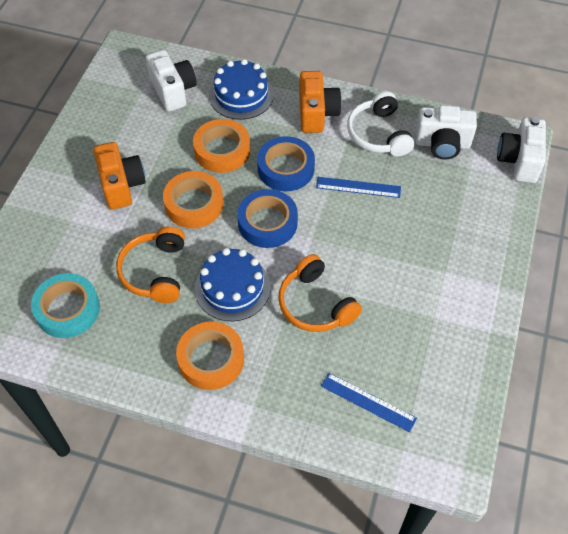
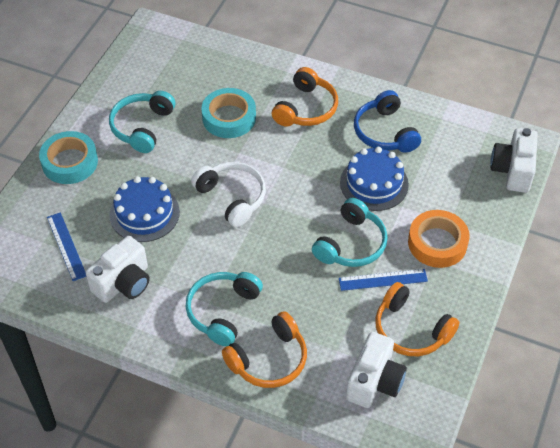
blue headphones: 0 -> 1
blue tape: 2 -> 0
orange camera: 2 -> 0
orange headphones: 2 -> 3
orange tape: 3 -> 1
turquoise headphones: 0 -> 3
turquoise tape: 1 -> 2

